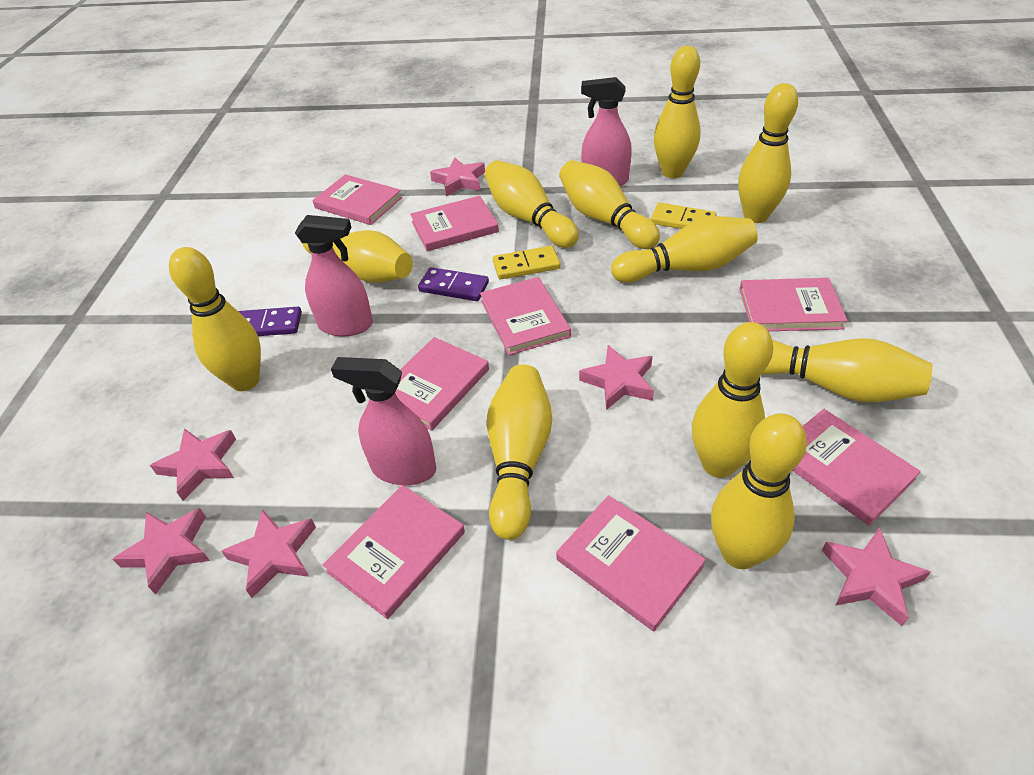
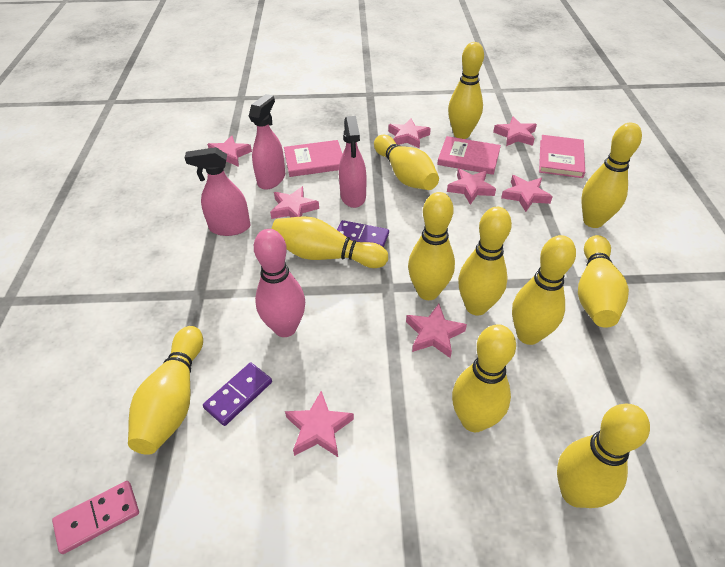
pink book: 8 -> 3
pink bowling pin: 0 -> 1
pink domino: 0 -> 1
pink star: 6 -> 8
yellow domino: 2 -> 0

